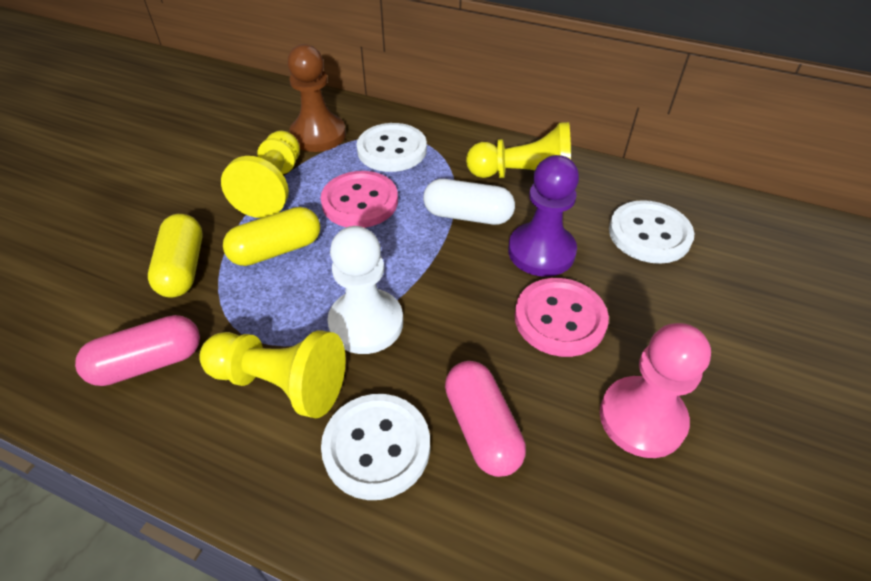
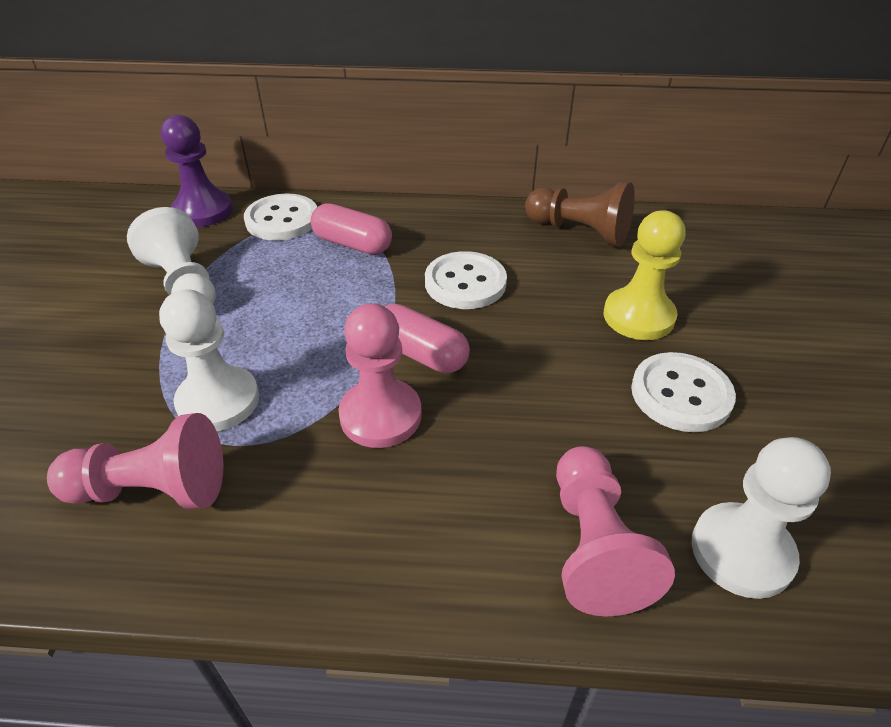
pink button: 2 -> 0
pink pawn: 1 -> 3
white capsule: 1 -> 0
white pawn: 1 -> 3
yellow capsule: 2 -> 0
yellow pawn: 3 -> 1

